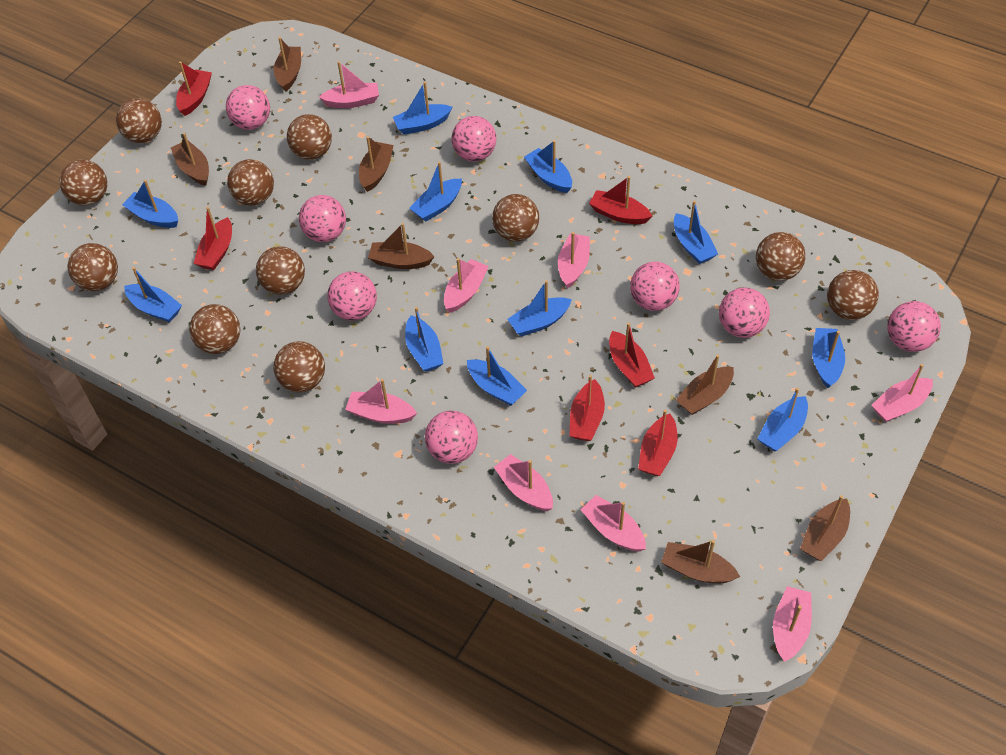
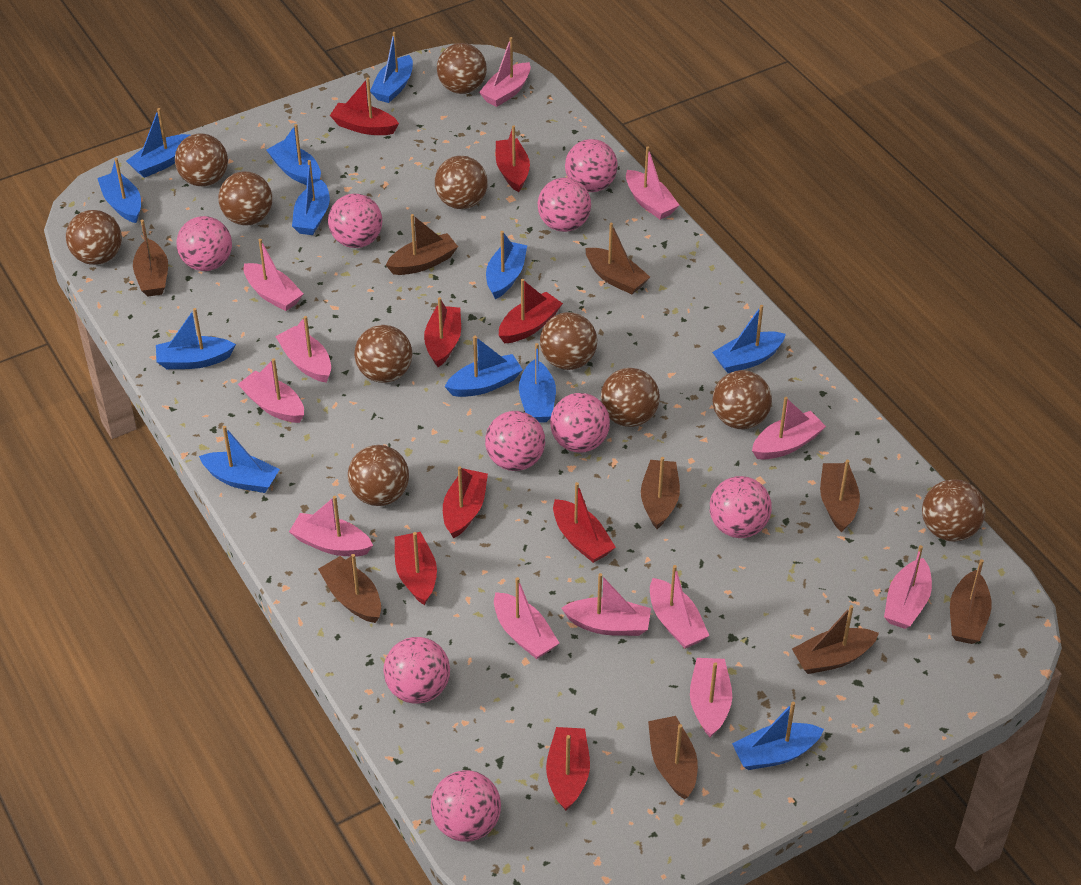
blue boat: 11 -> 12
brown boat: 7 -> 9
pink ball: 8 -> 9
pink boat: 8 -> 12
red boat: 6 -> 8

